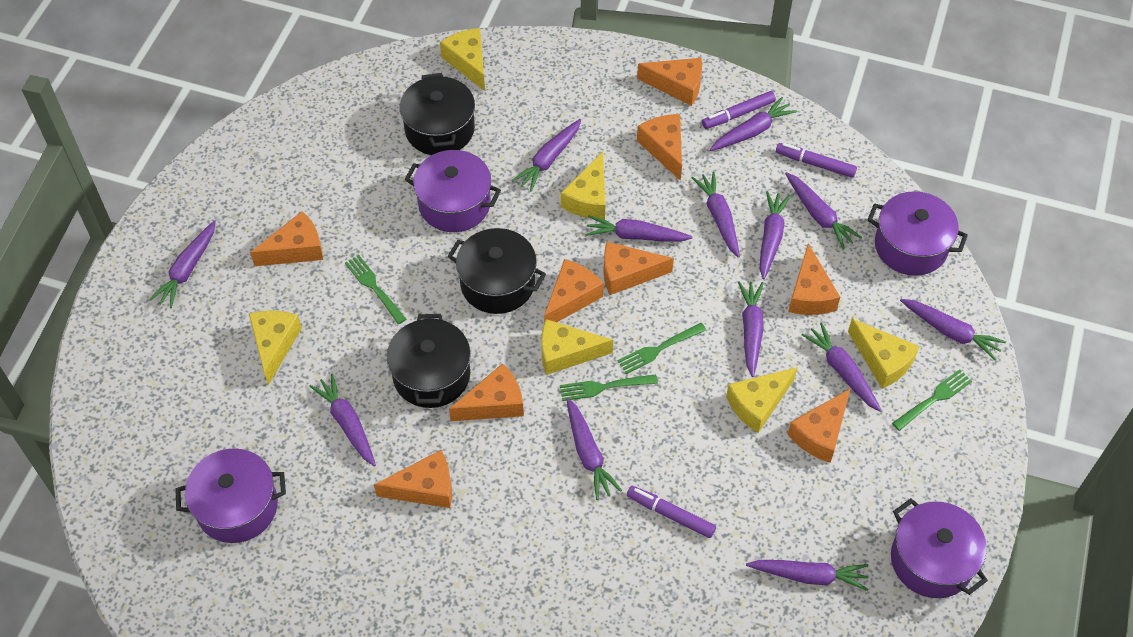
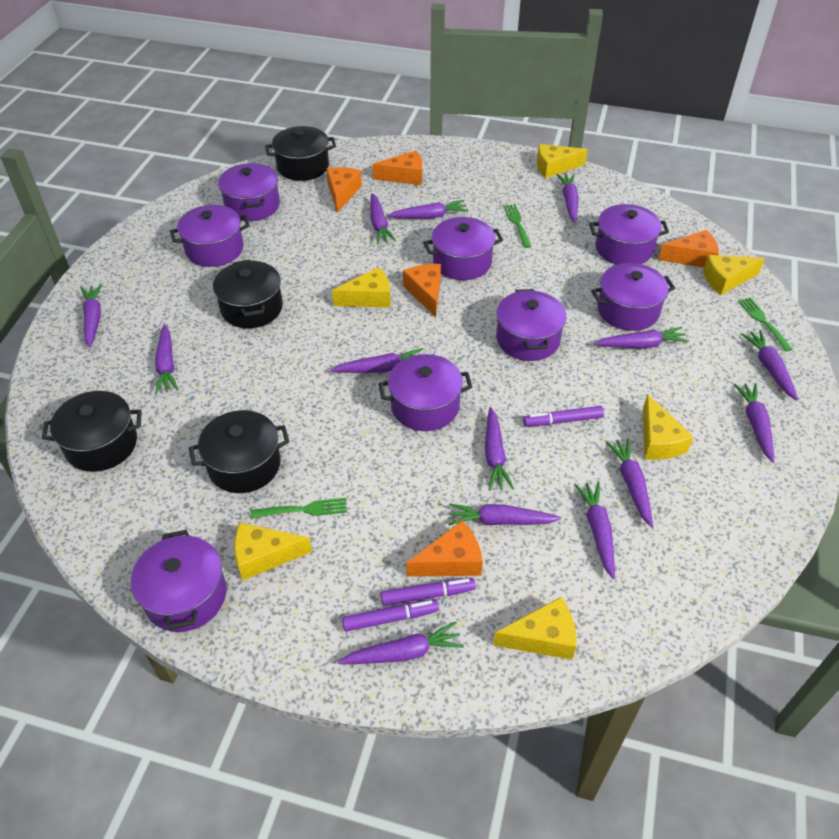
black pot: 3 -> 4
green fork: 4 -> 3
orange cheese: 9 -> 5
purple carrot: 13 -> 14
purple pot: 4 -> 8

